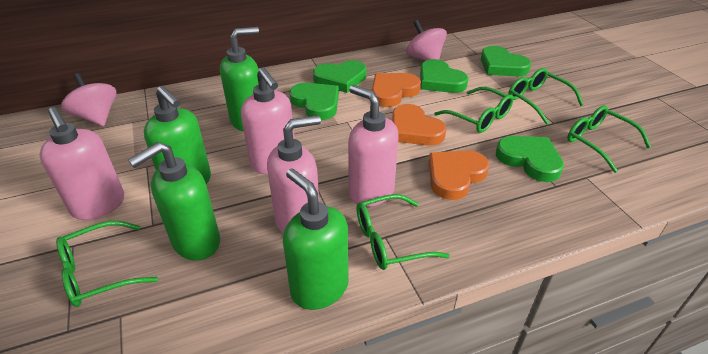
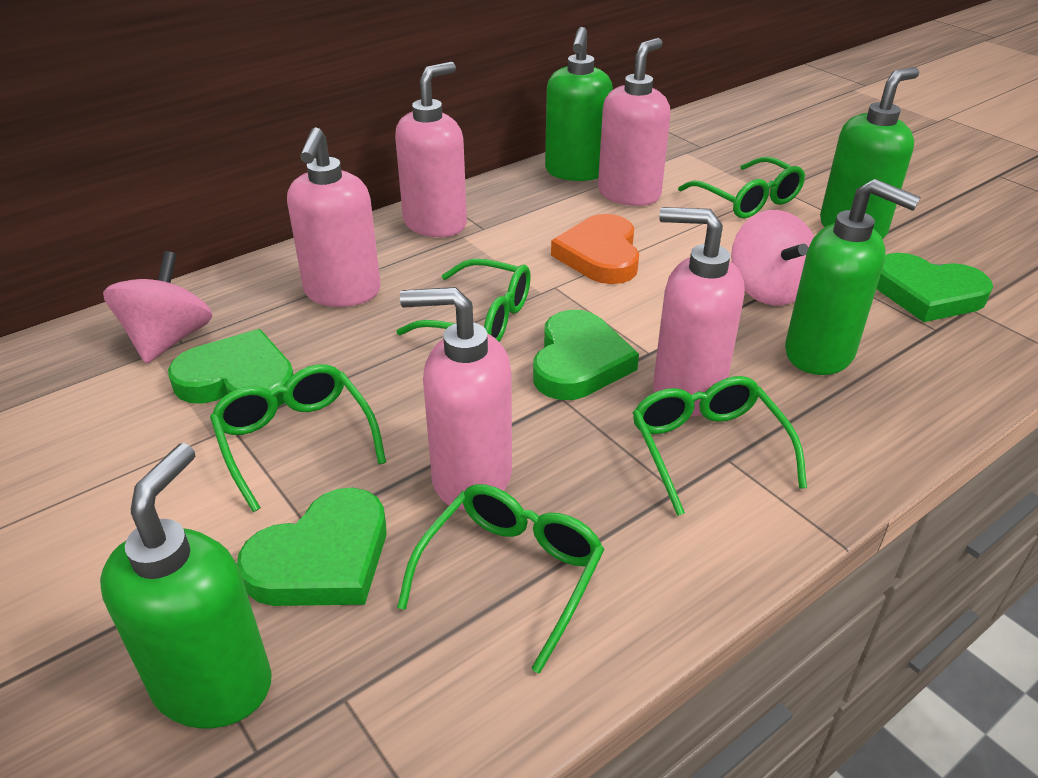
green heart: 5 -> 4
orange heart: 3 -> 1
pink soap dispenser: 4 -> 5

